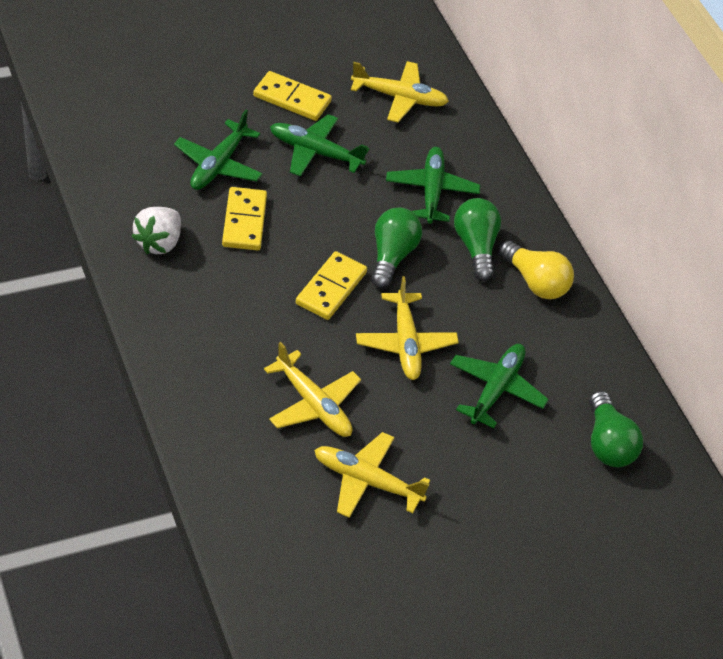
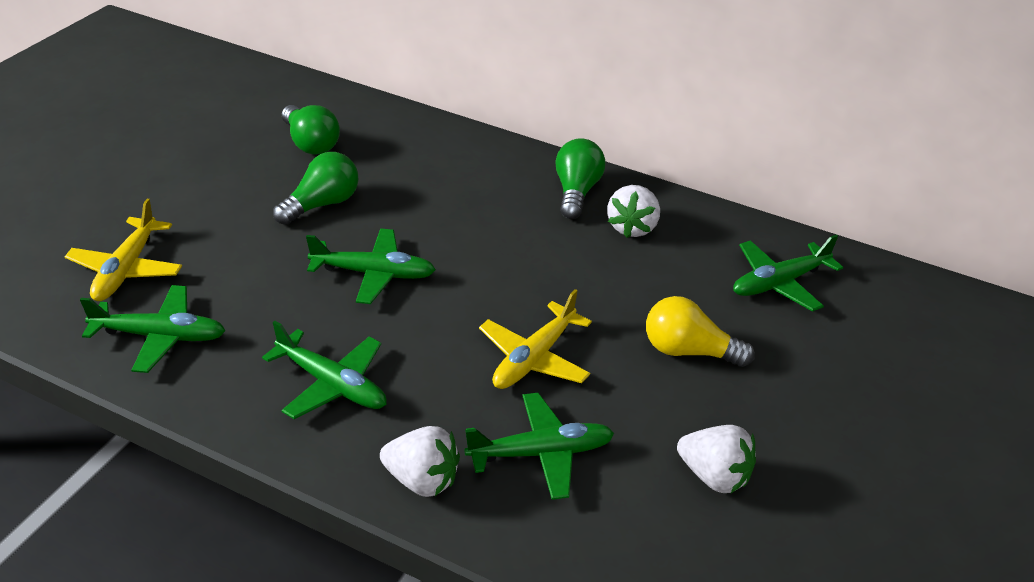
green plane: 4 -> 5
white strawberry: 1 -> 3
yellow domino: 3 -> 0
yellow plane: 4 -> 2

